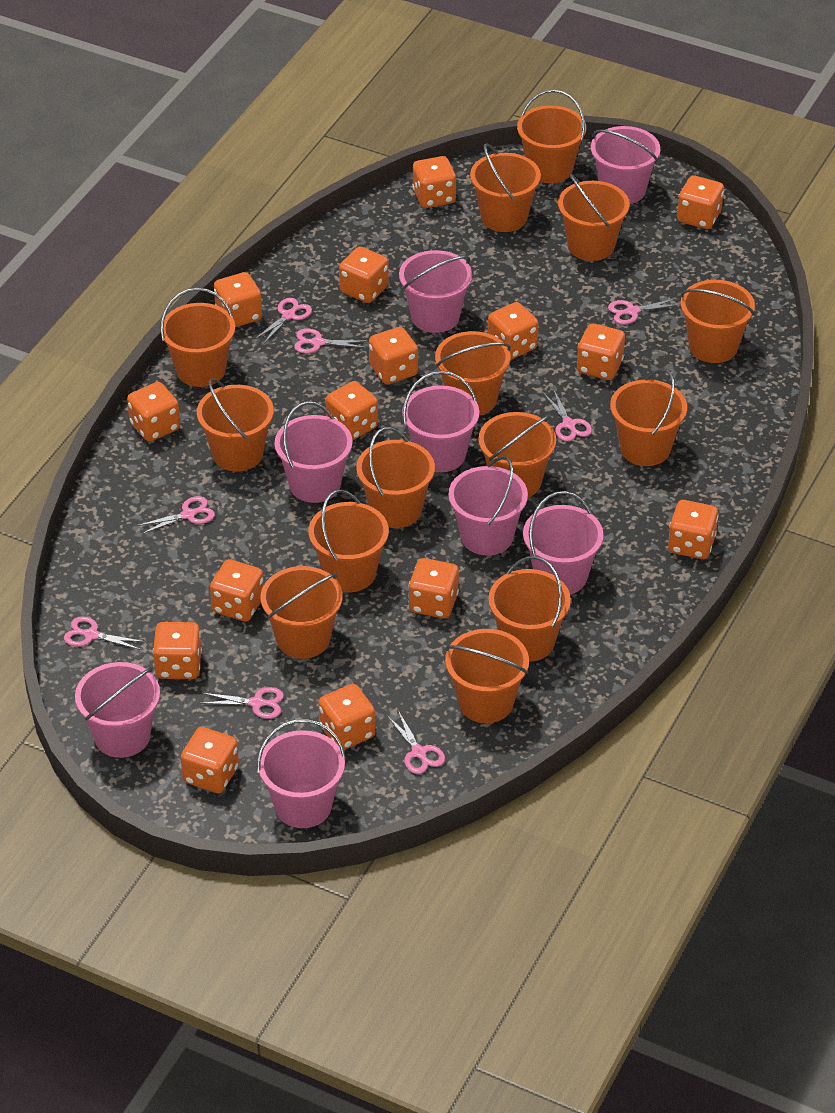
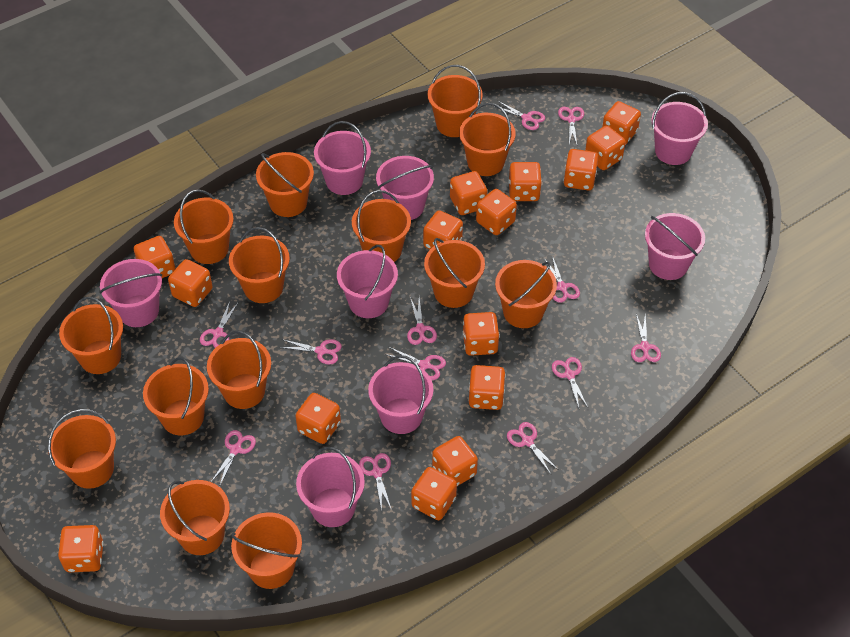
pink scissors: 8 -> 12

